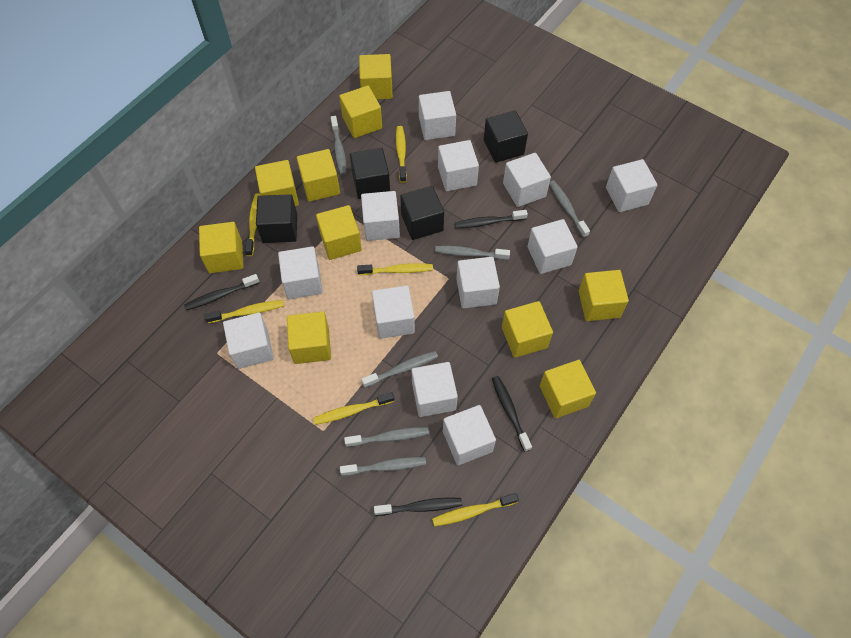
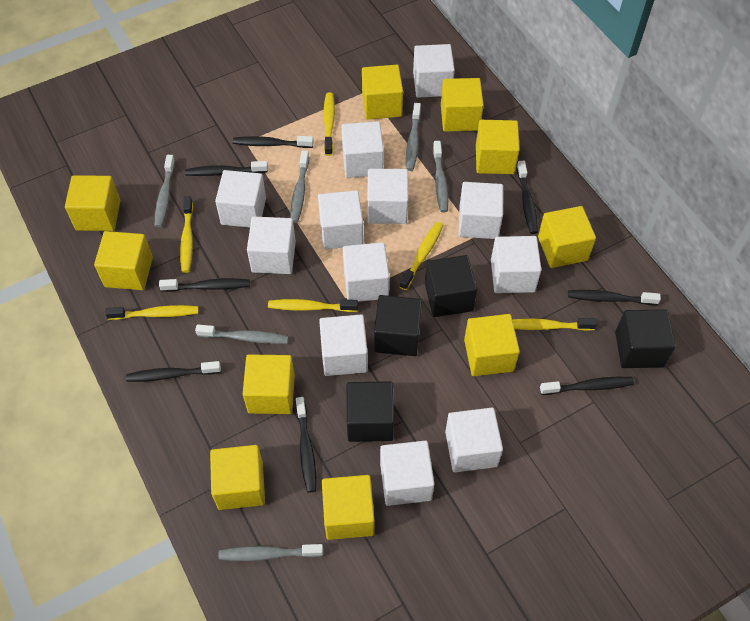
black toothbrush: 4 -> 8

